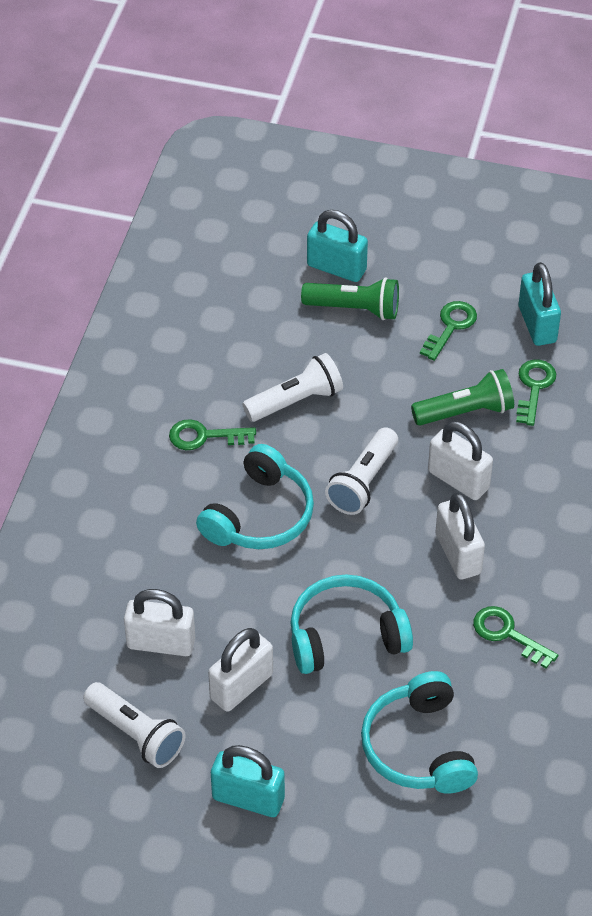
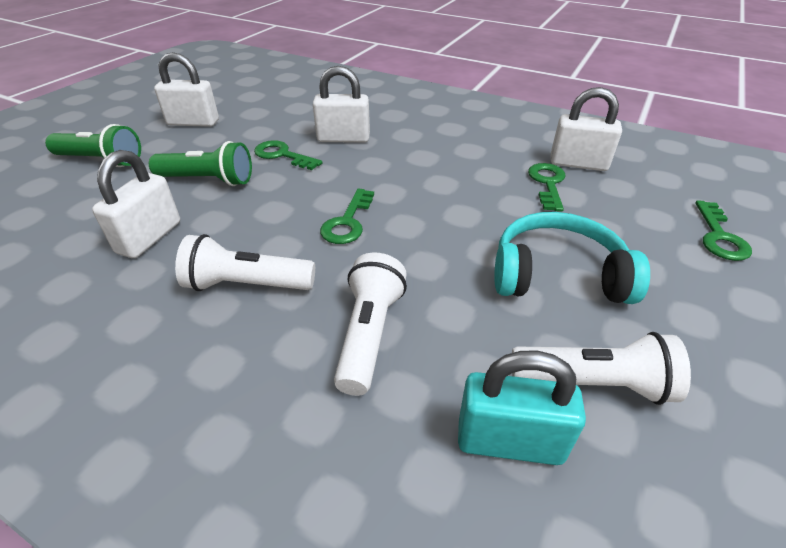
turquoise headphones: 3 -> 1
turquoise padlock: 3 -> 1

